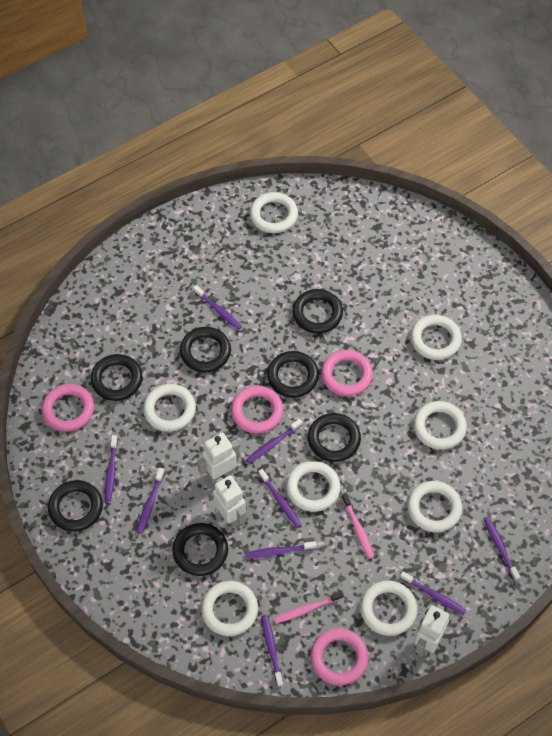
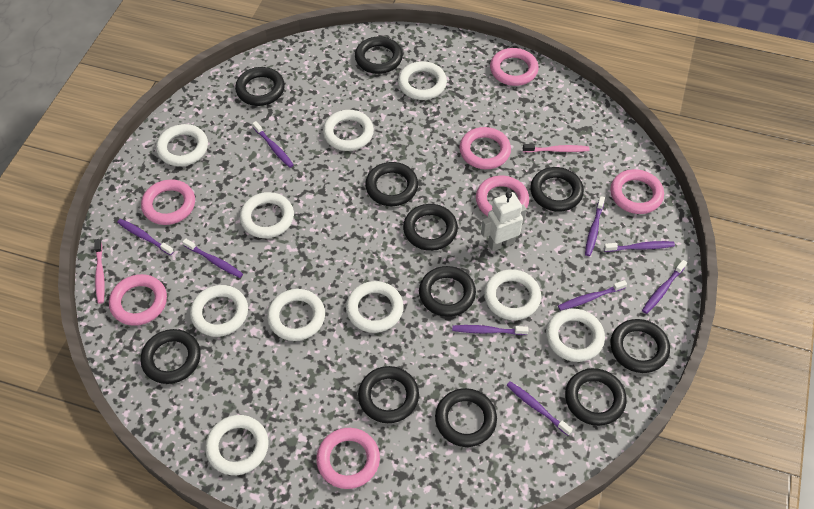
black ring: 7 -> 11
pink ring: 4 -> 7
white ring: 8 -> 10
white robot: 3 -> 1

